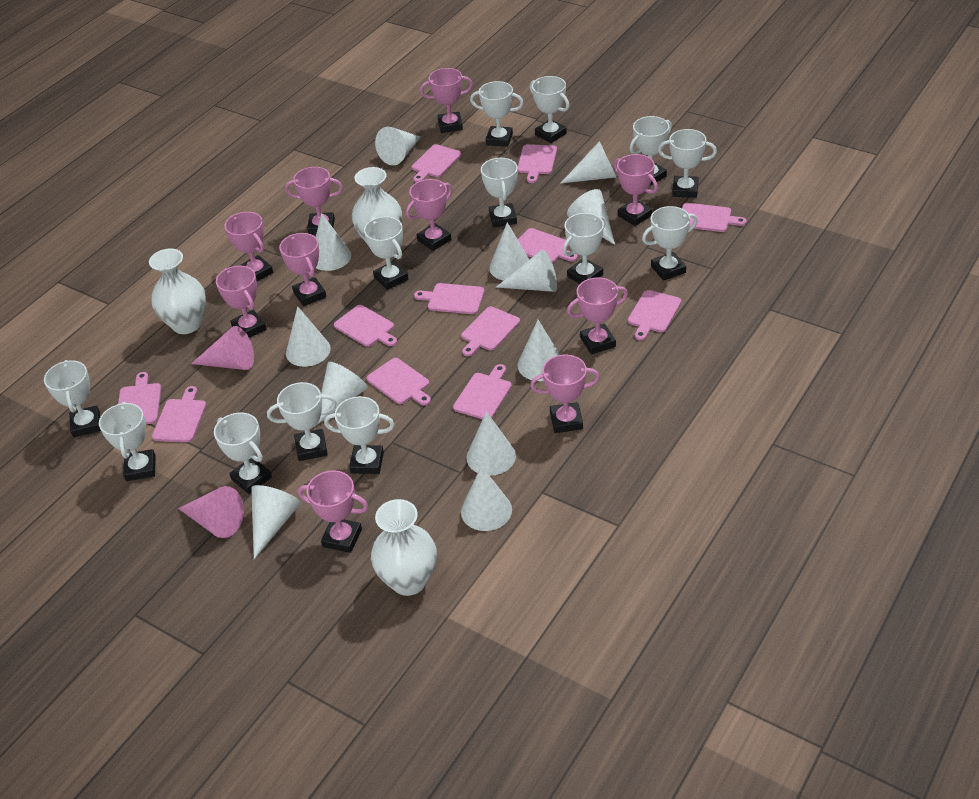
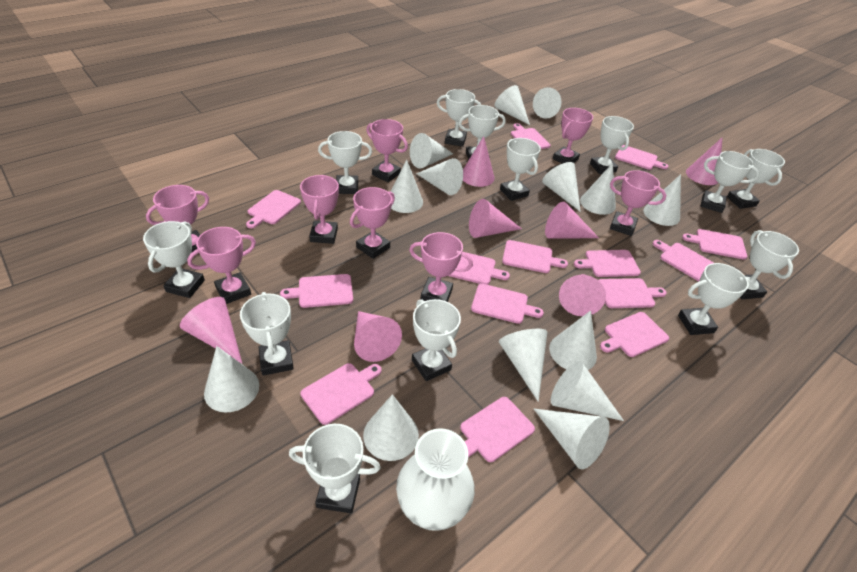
pink cone: 2 -> 7
pink cutting board: 12 -> 14
pink trophy: 10 -> 8
white cone: 12 -> 14
white vase: 3 -> 1

